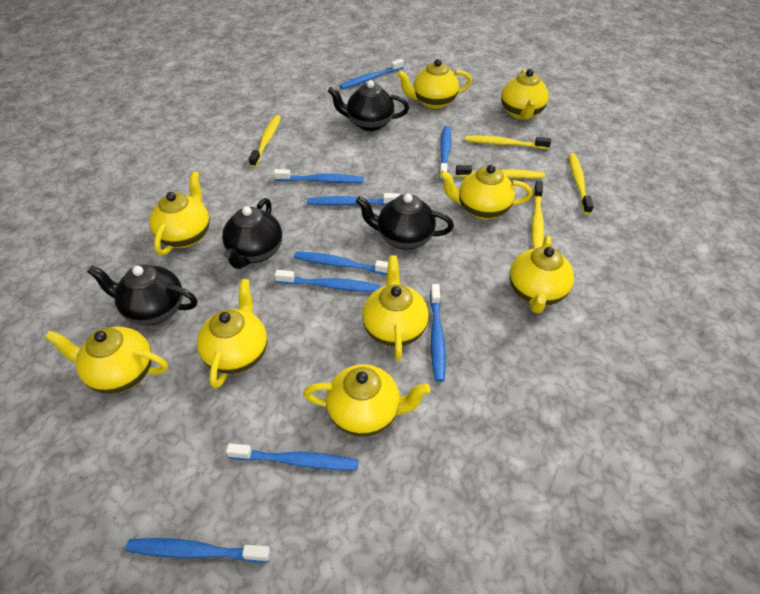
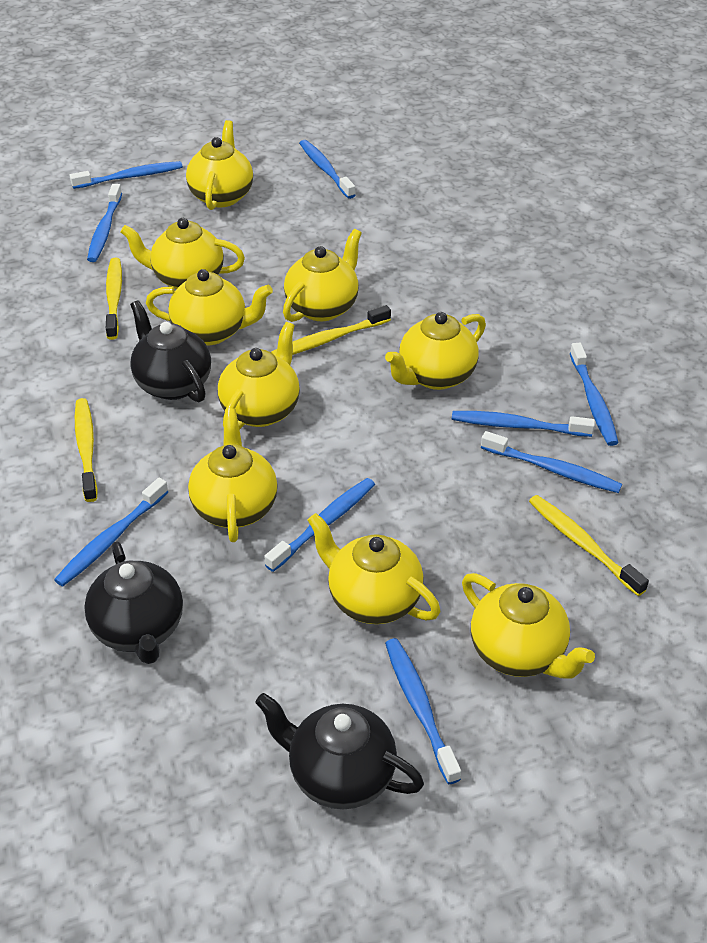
black teapot: 4 -> 3
yellow toothbrush: 5 -> 4

